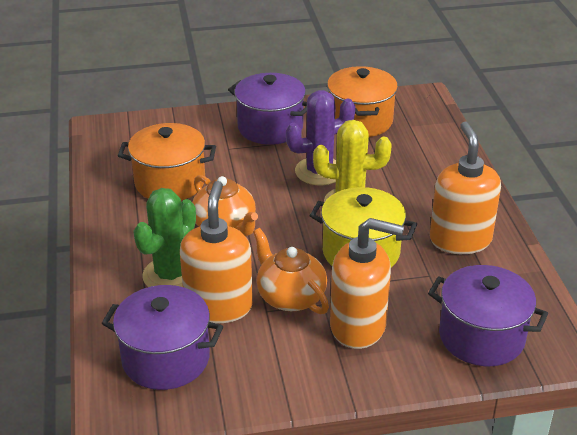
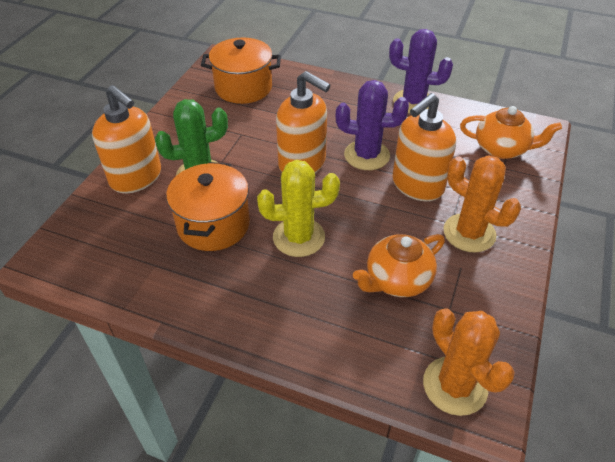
orange cactus: 0 -> 2
purple cactus: 1 -> 2
purple pot: 3 -> 0
yellow pot: 1 -> 0

